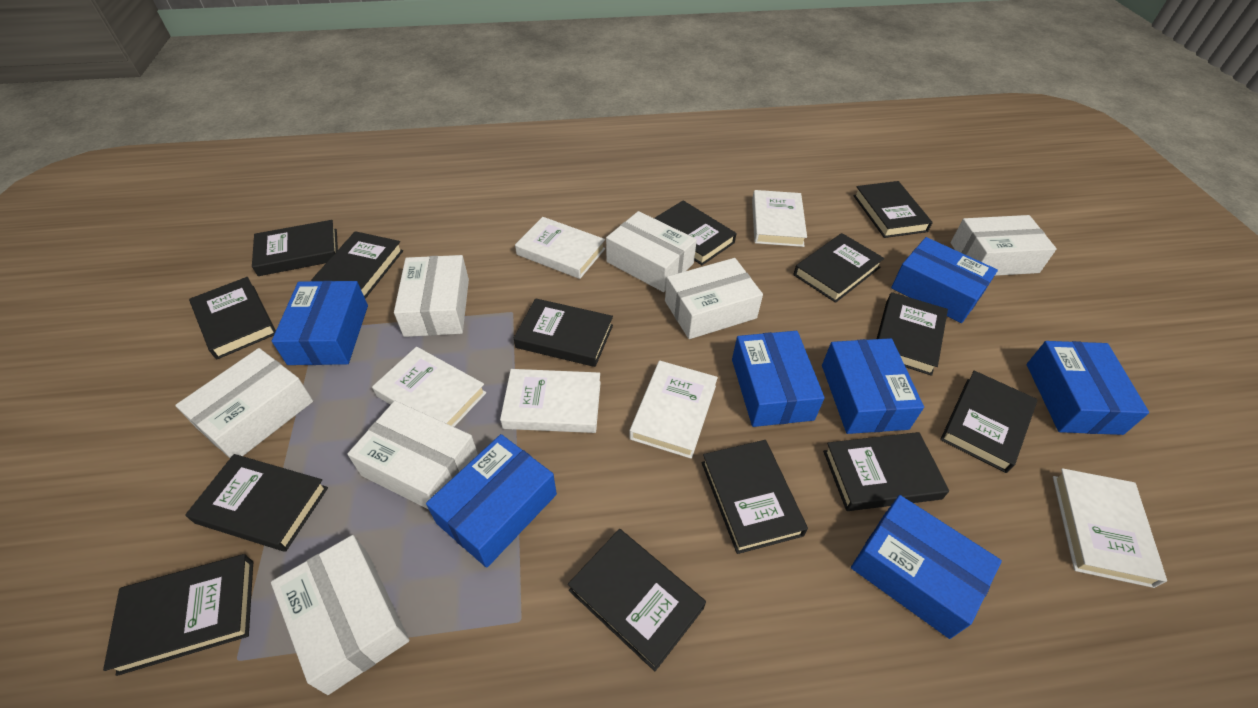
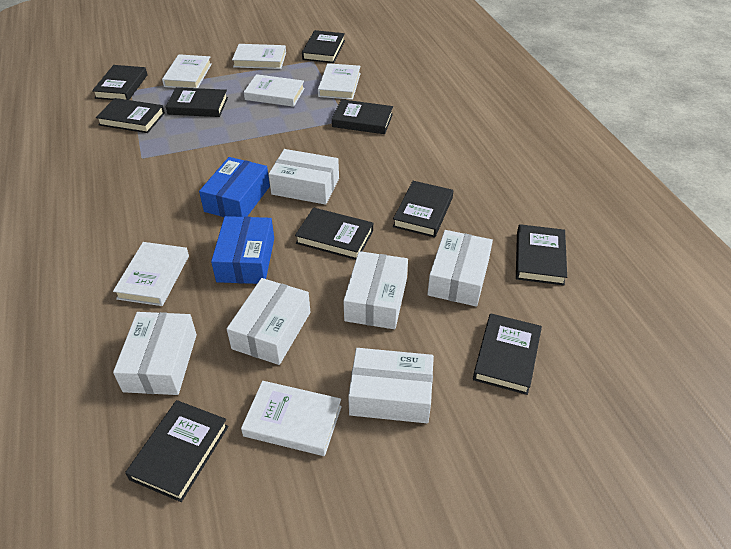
black book: 14 -> 10
blue box: 7 -> 2
white box: 7 -> 6

